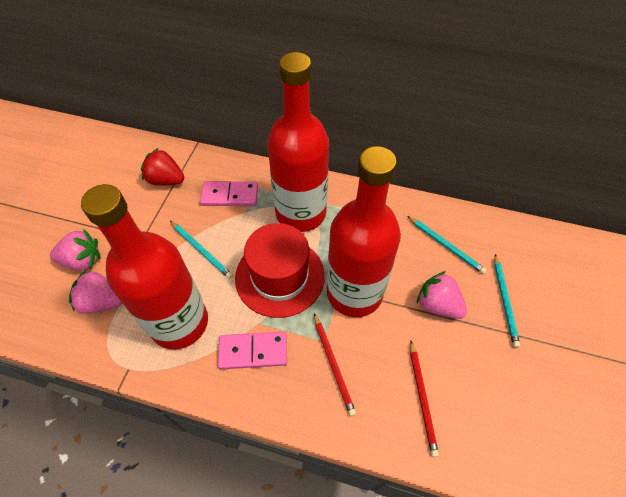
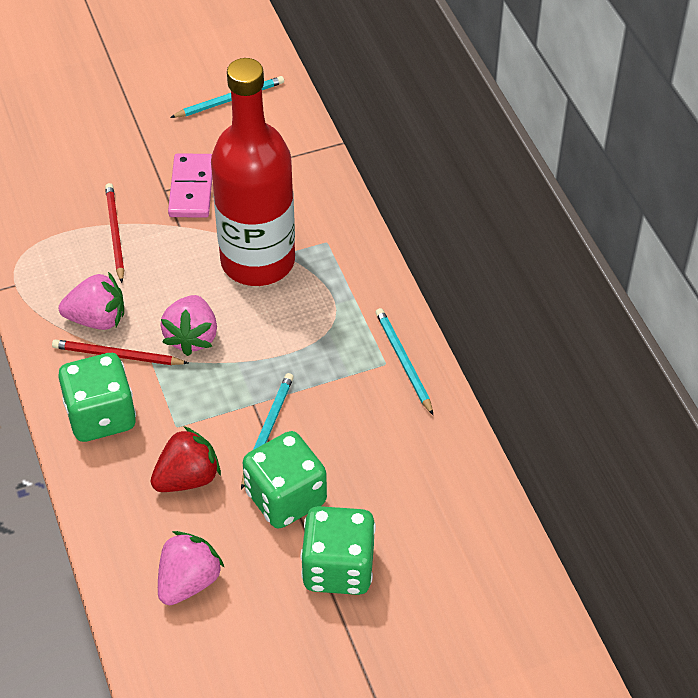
green dice: 0 -> 3
pink domino: 2 -> 1
red bottle: 3 -> 1
red hat: 1 -> 0

